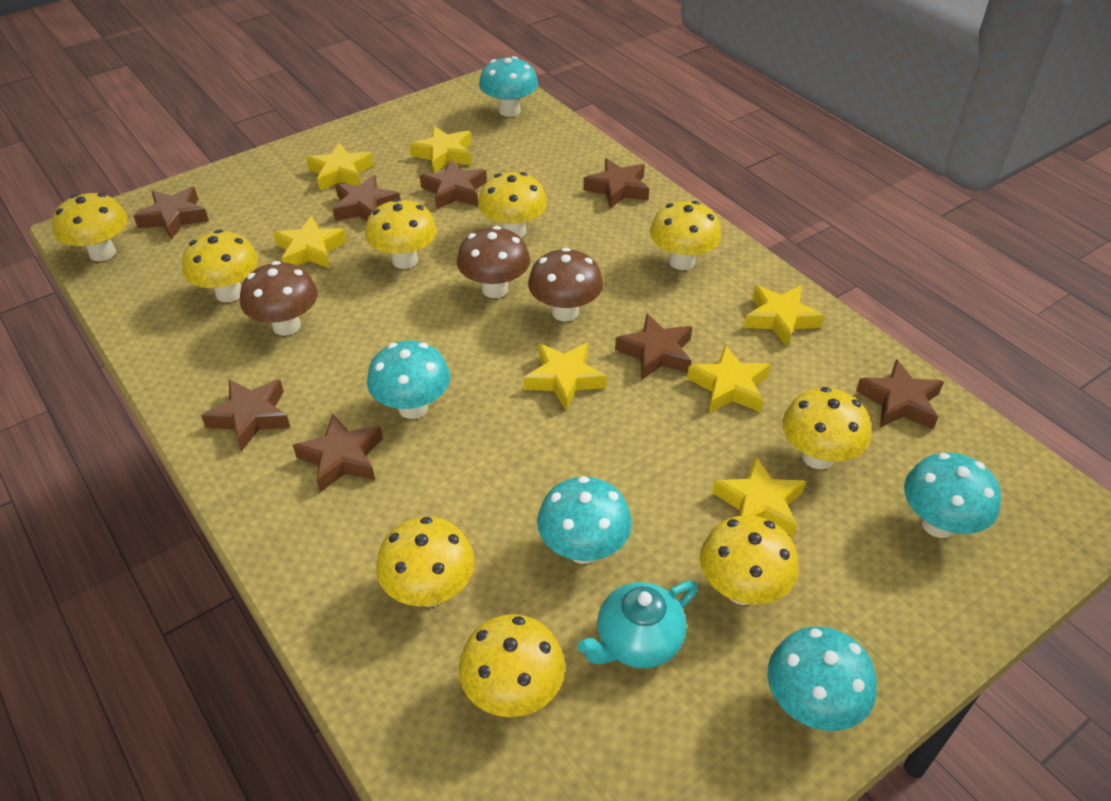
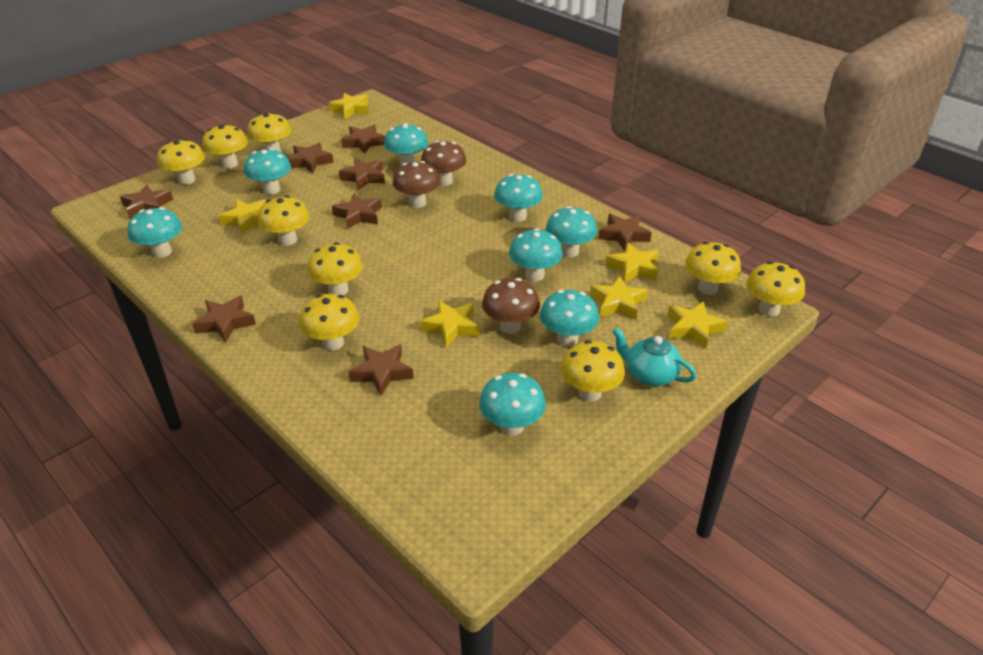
turquoise mushroom: 5 -> 8
yellow star: 7 -> 6

